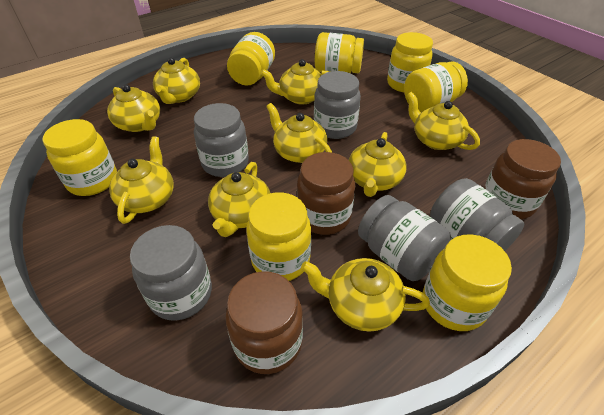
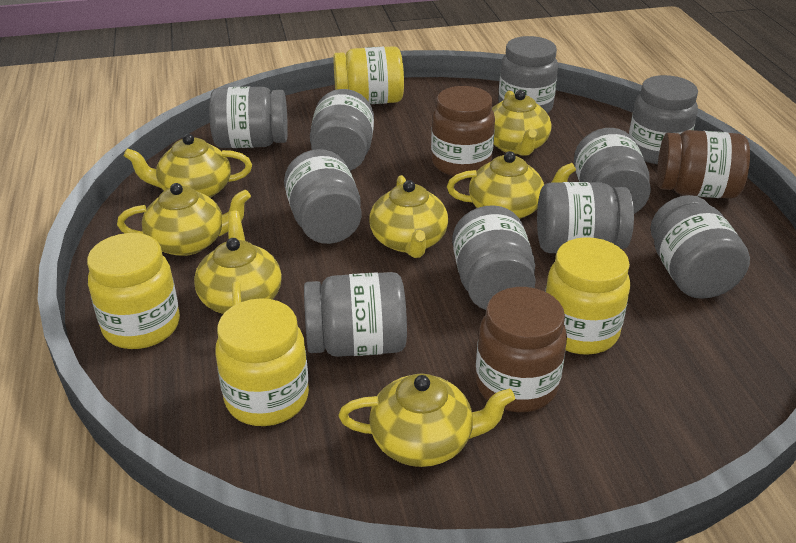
grey jar: 5 -> 10
yellow jar: 7 -> 4
yellow teapot: 9 -> 7

